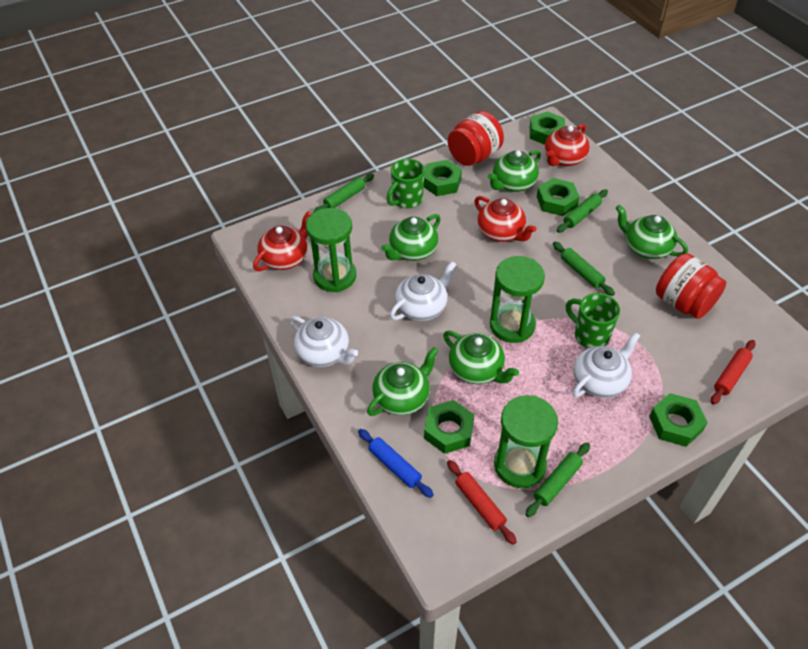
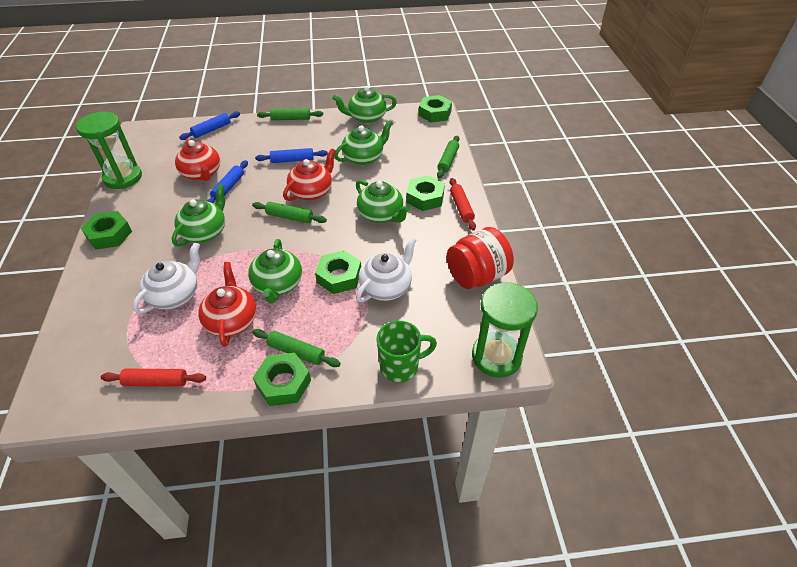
blue rolling pin: 1 -> 3
green hourglass: 3 -> 2
green mug: 2 -> 1
red jar: 2 -> 1
white teapot: 3 -> 2

